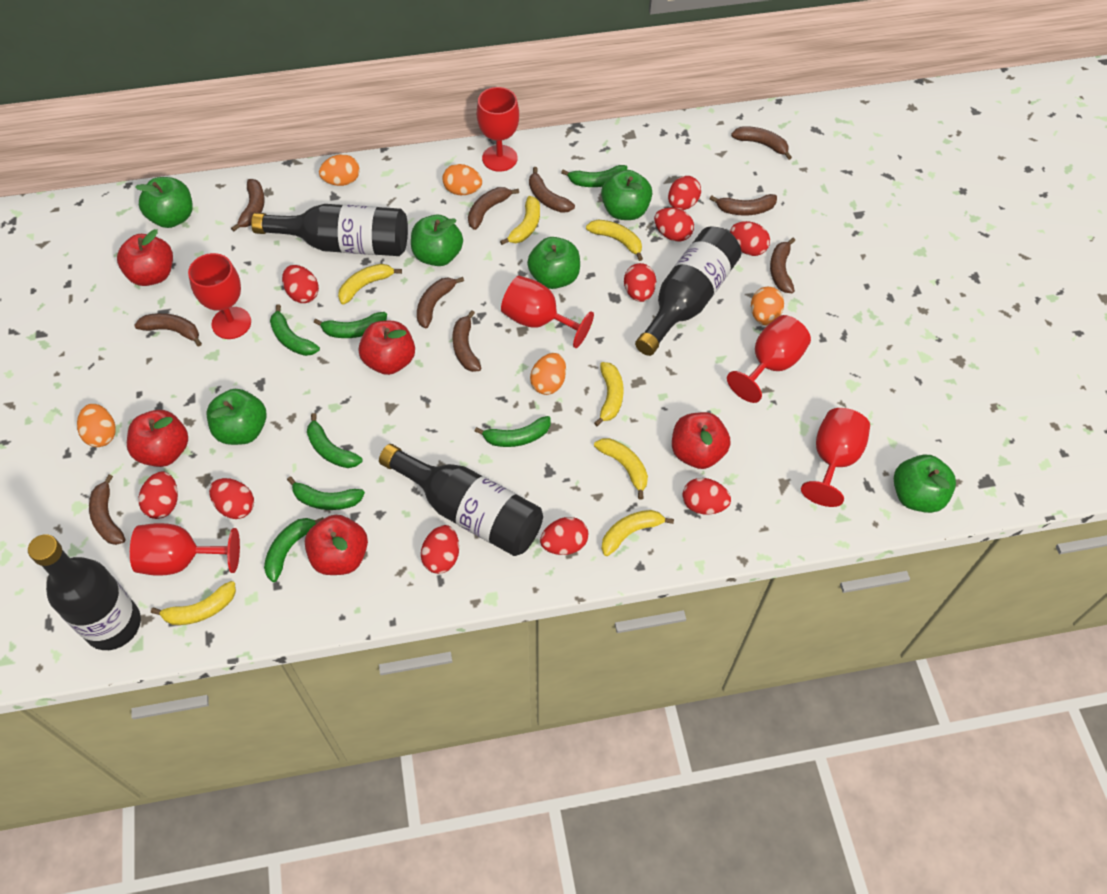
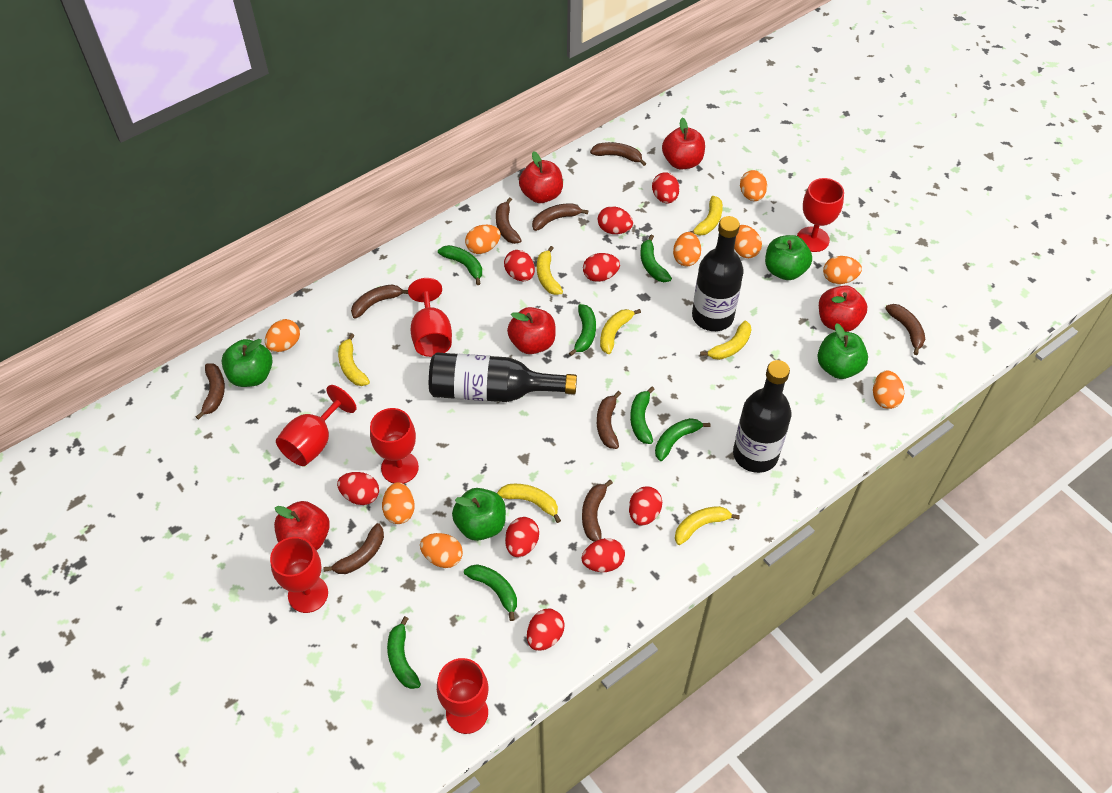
black bottle: 4 -> 3
brown banana: 10 -> 9
green apple: 6 -> 4
orange egg: 5 -> 9
red egg: 10 -> 9

